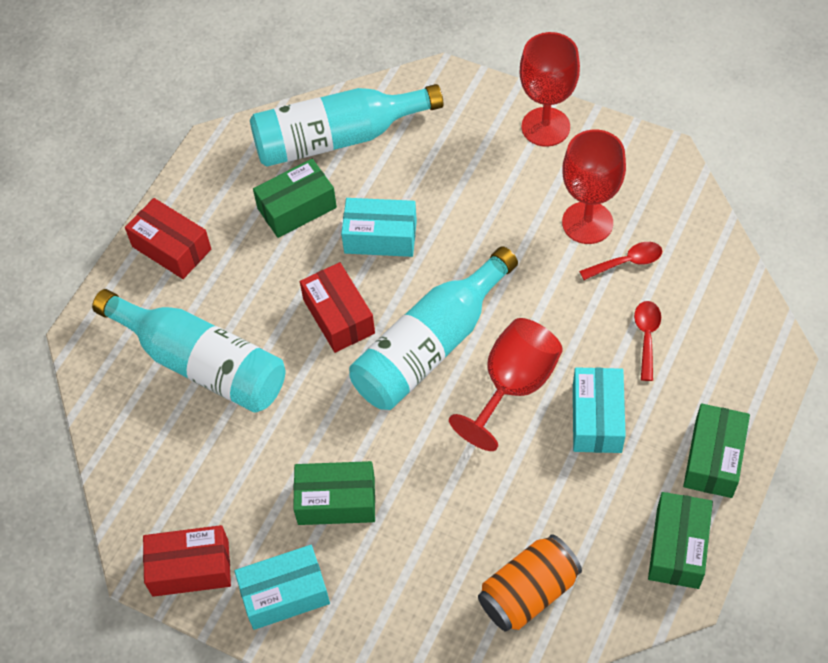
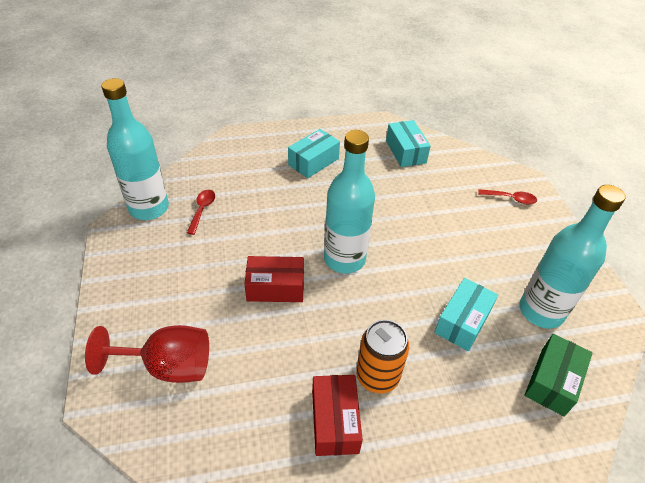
green box: 4 -> 1
red box: 3 -> 2
red goblet: 3 -> 1

